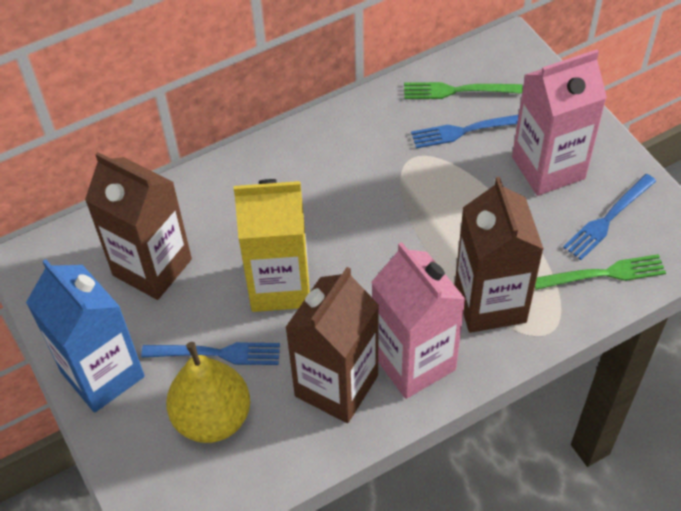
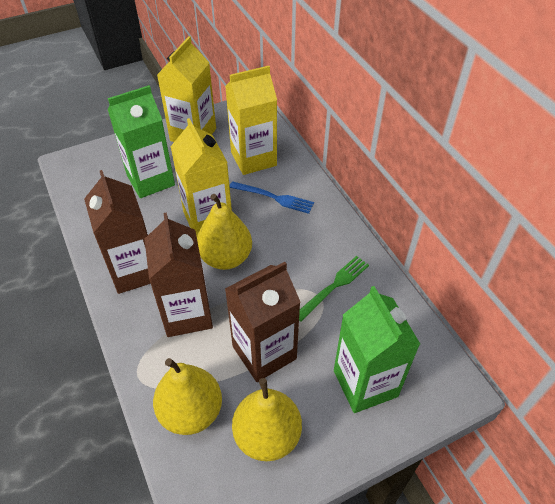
blue carton: 1 -> 0
blue fork: 3 -> 1
green carton: 0 -> 2
green fork: 2 -> 1
pink carton: 2 -> 0
yellow carton: 1 -> 3
yellow pear: 1 -> 3

